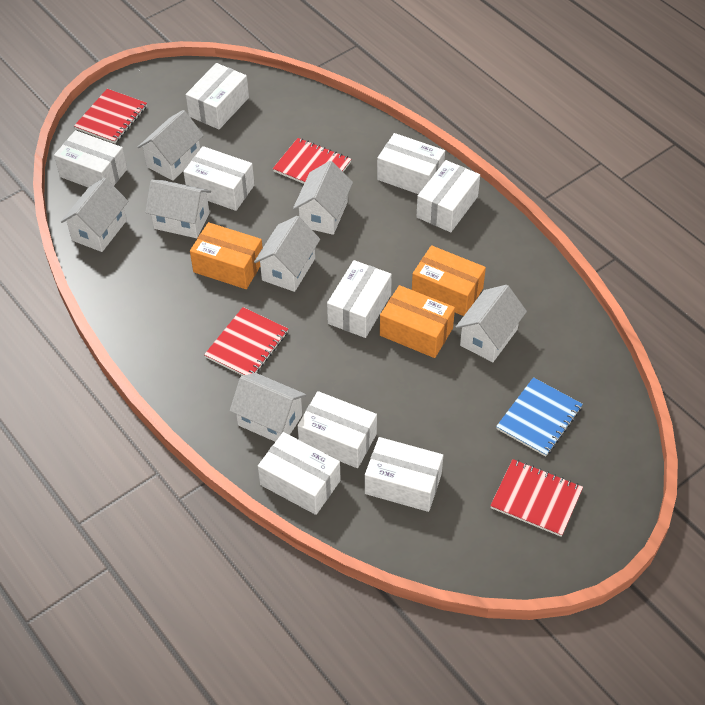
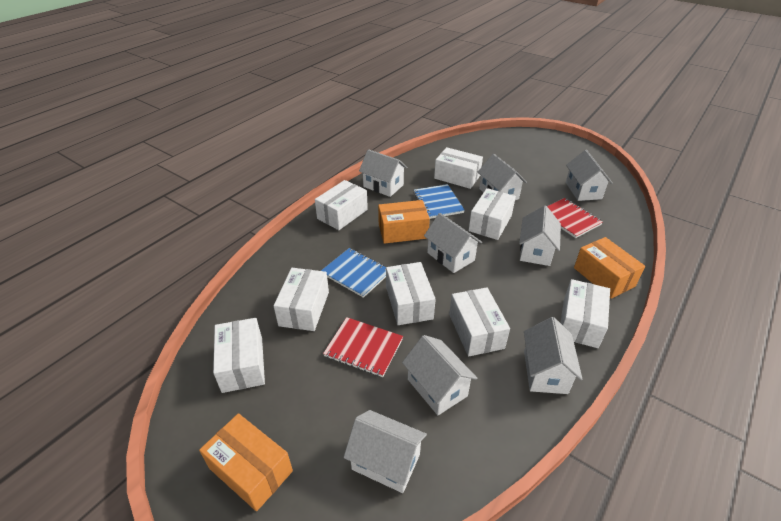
blue notebook: 1 -> 2
red notebook: 4 -> 2
white box: 9 -> 8
white house: 7 -> 8

